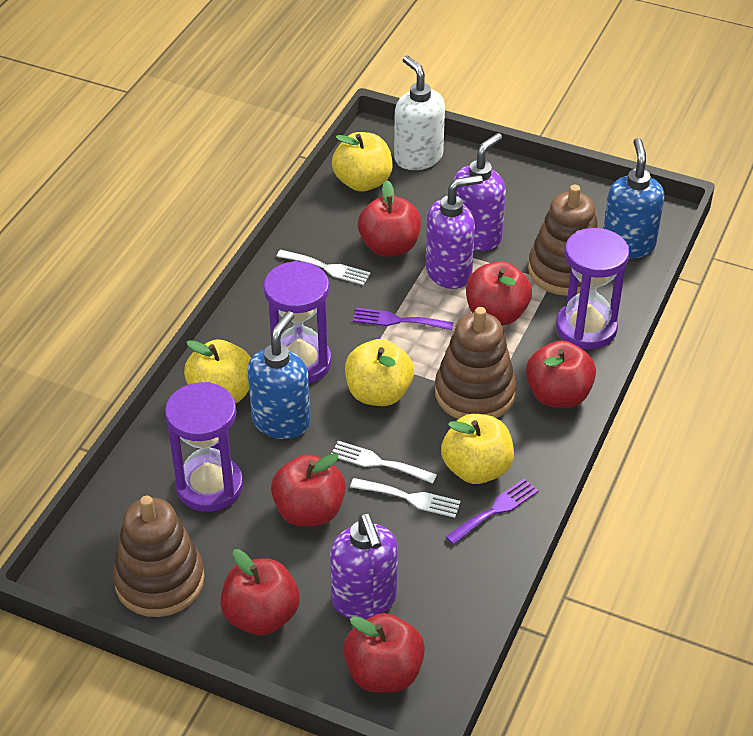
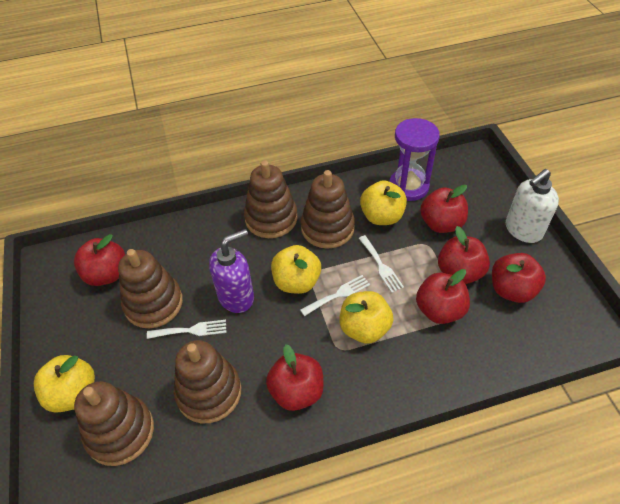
blue soap dispenser: 2 -> 0
brown stacking toy: 3 -> 5
purple fork: 2 -> 0
purple hourglass: 3 -> 1
purple soap dispenser: 3 -> 1

